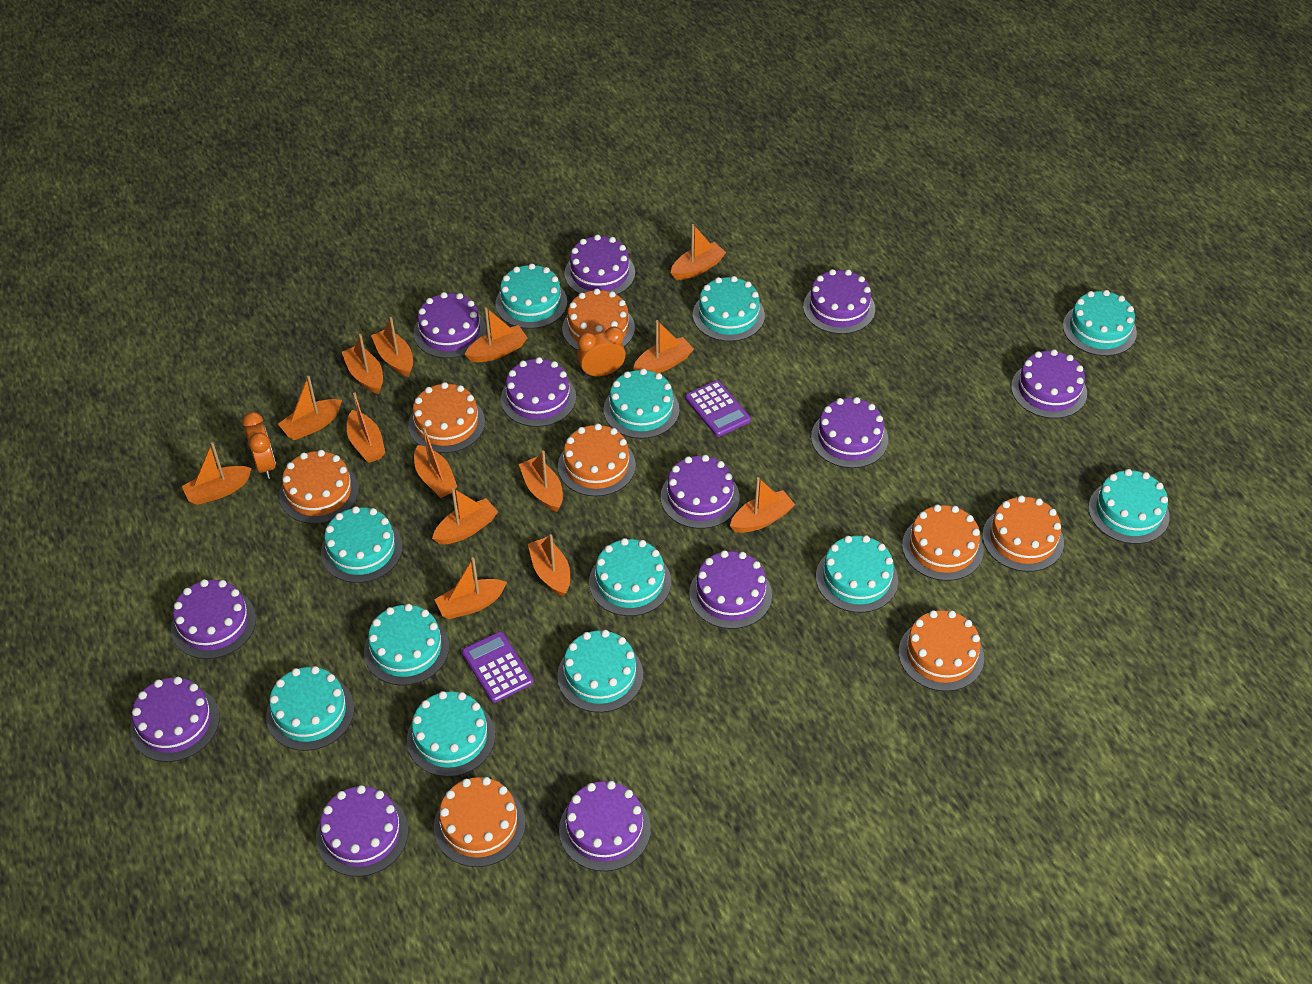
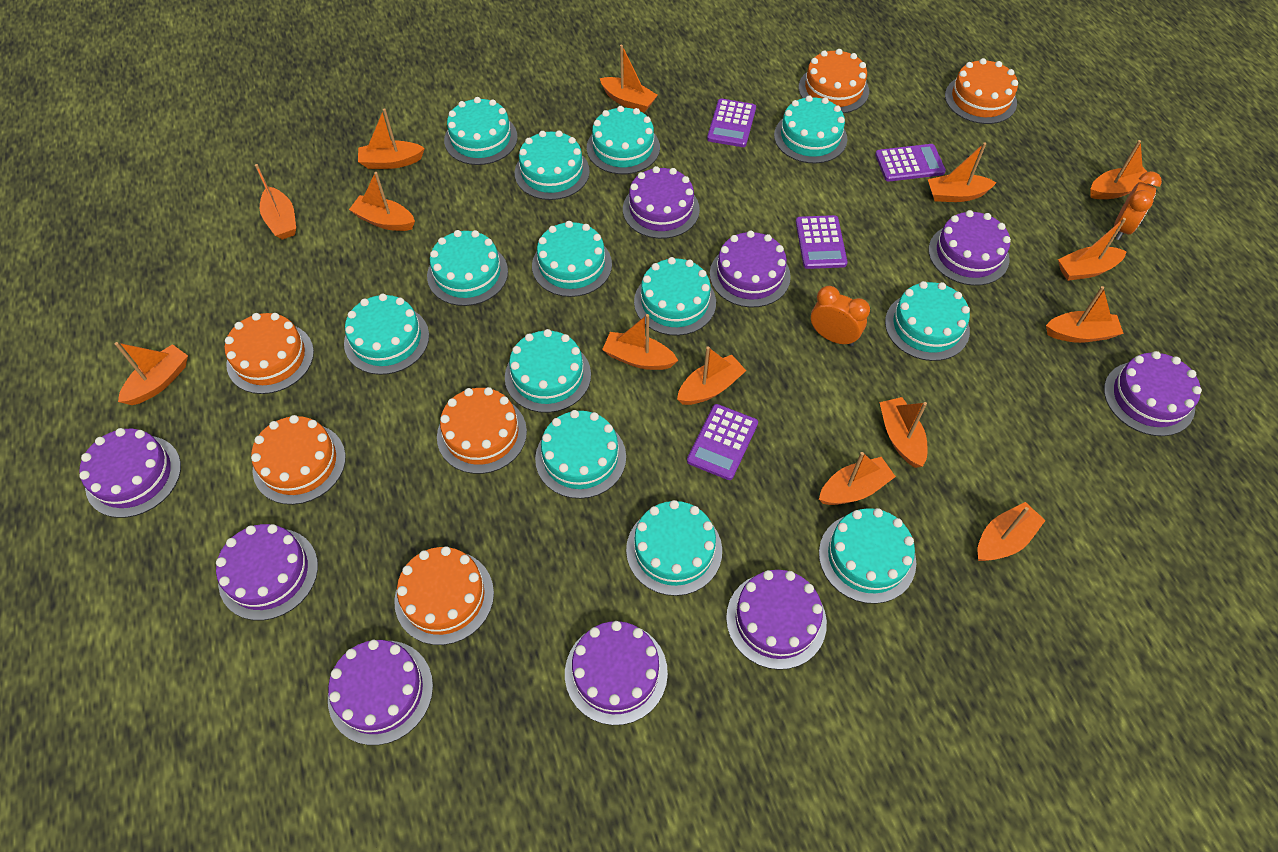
orange cake: 8 -> 6
purple cake: 12 -> 9
purple calculator: 2 -> 4
turquoise cake: 12 -> 13

